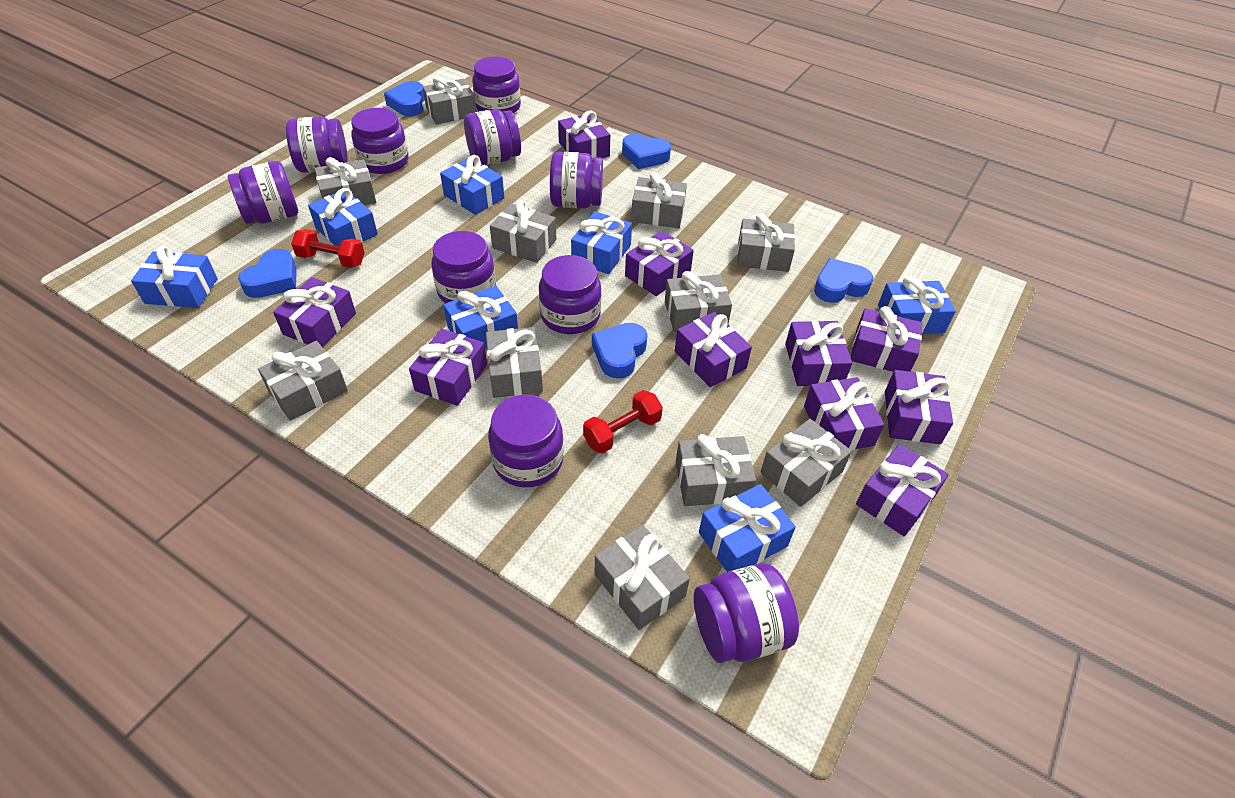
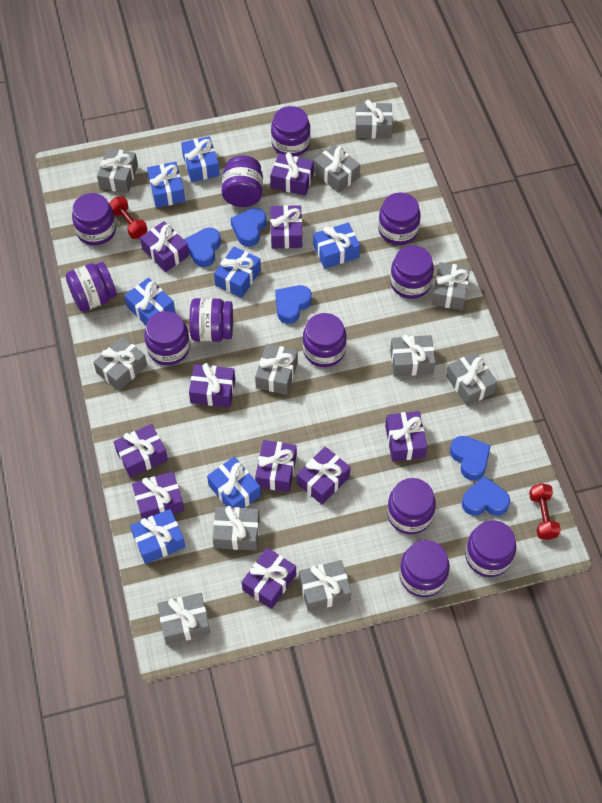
purple jar: 10 -> 12

